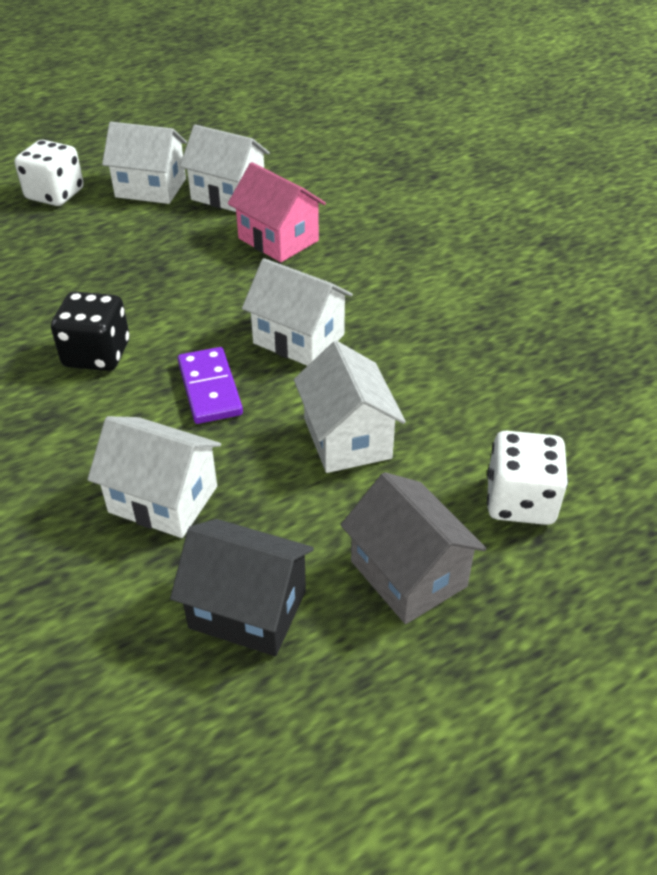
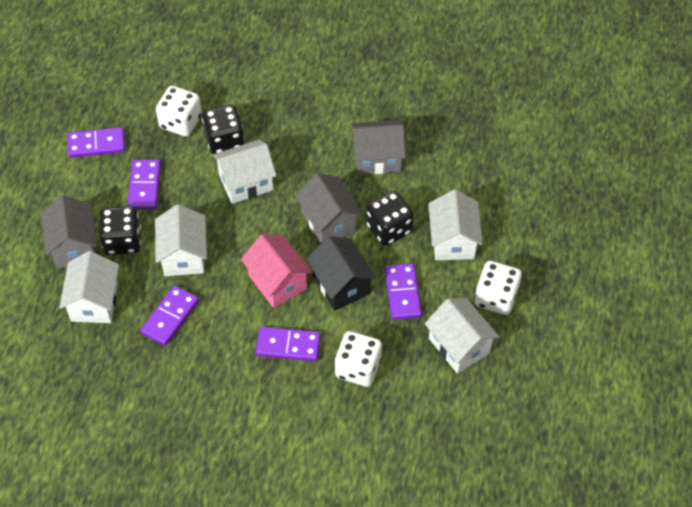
black dice: 1 -> 3
grey house: 1 -> 3
purple domino: 1 -> 5
white dice: 2 -> 3

